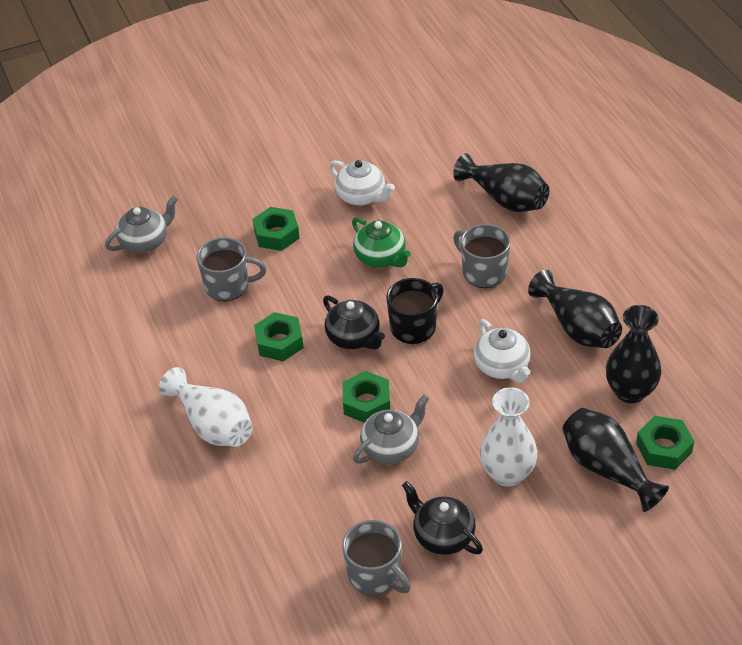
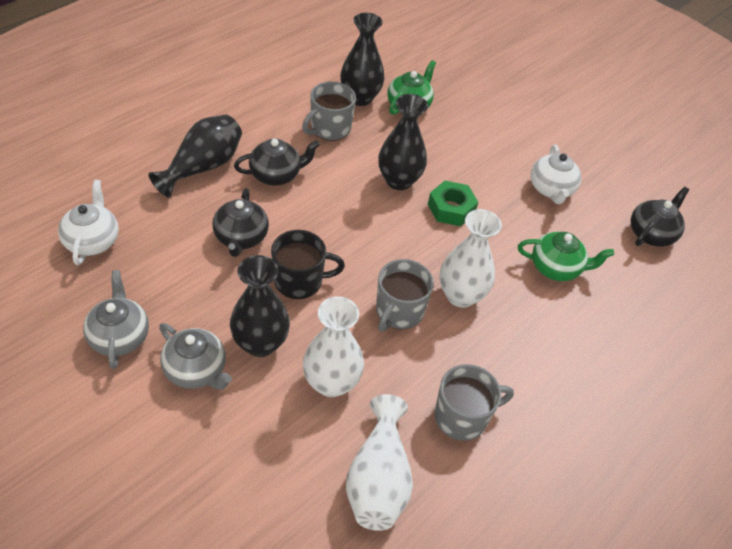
black teapot: 2 -> 3
green nut: 4 -> 1
green teapot: 1 -> 2
white vase: 2 -> 3

